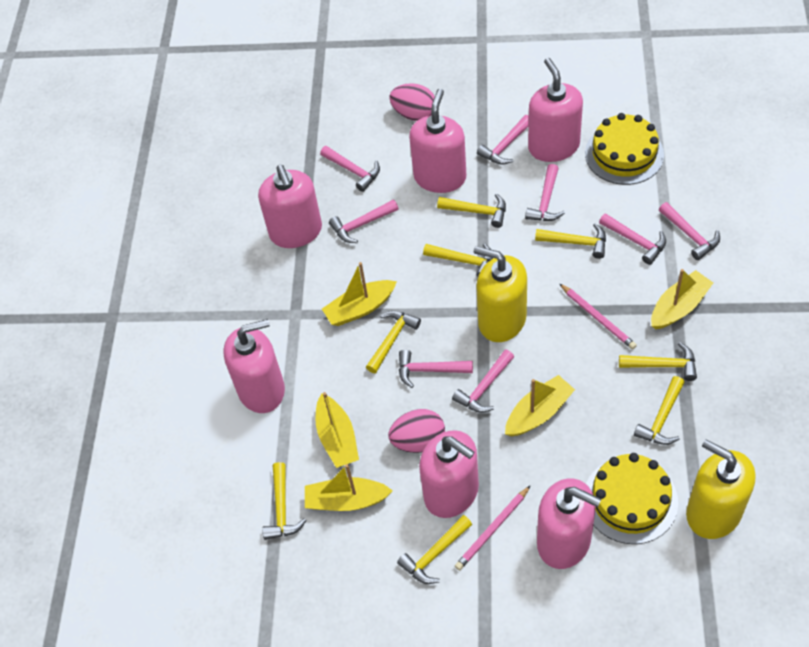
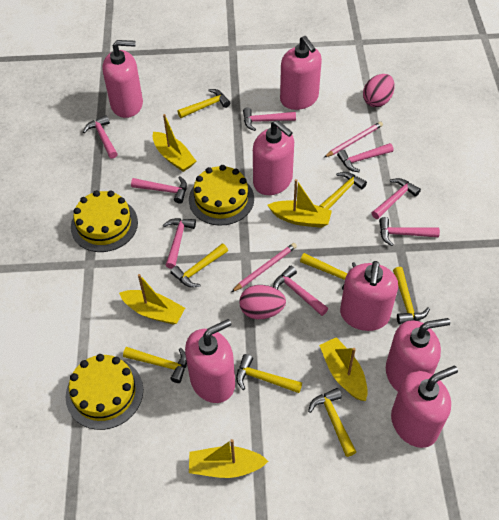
pink soap dispenser: 6 -> 7
yellow cake: 2 -> 3
yellow soap dispenser: 2 -> 0

